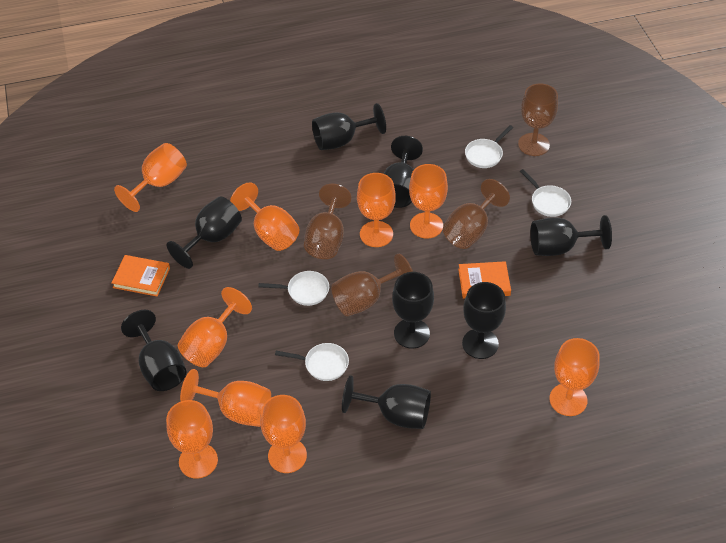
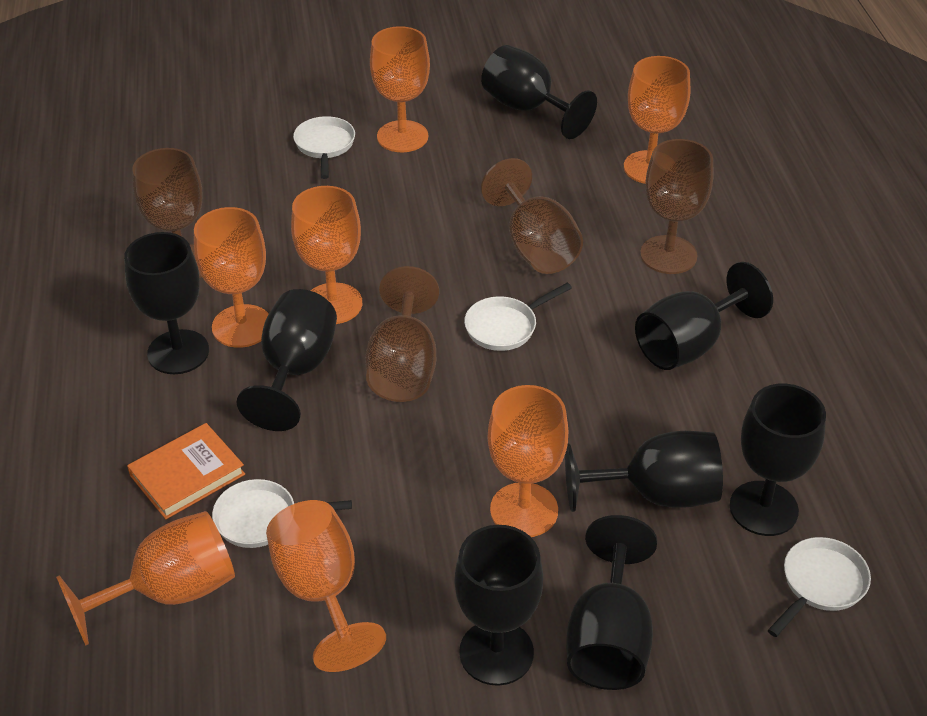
orange book: 2 -> 1
orange goblet: 9 -> 7

